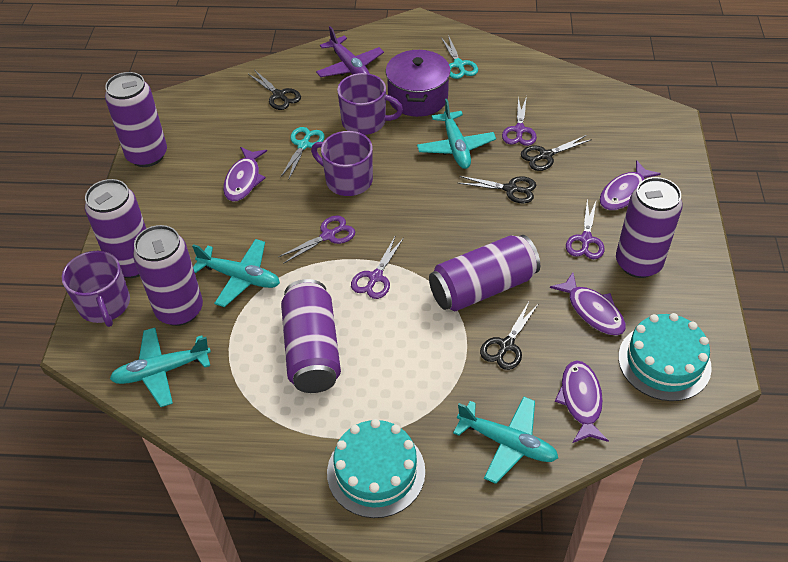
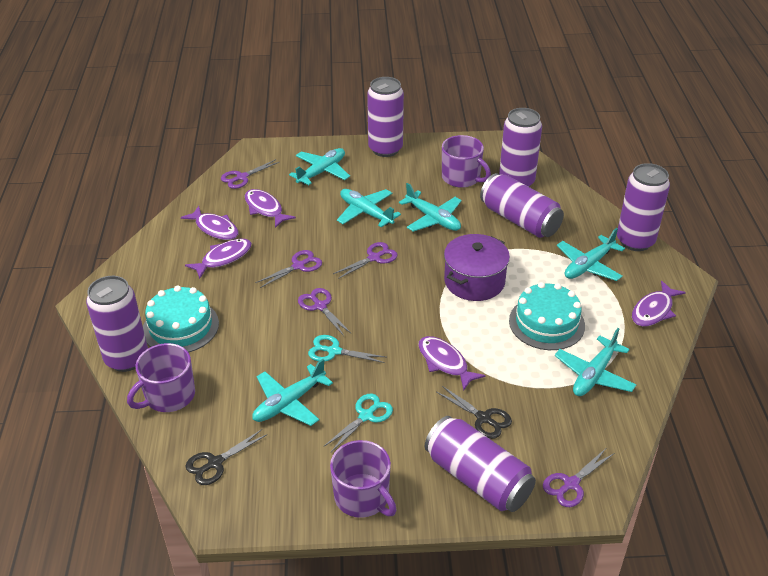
black scissors: 4 -> 2
purple fish: 4 -> 5
purple plane: 1 -> 0
purple scissors: 4 -> 5
turquoise plane: 4 -> 6

